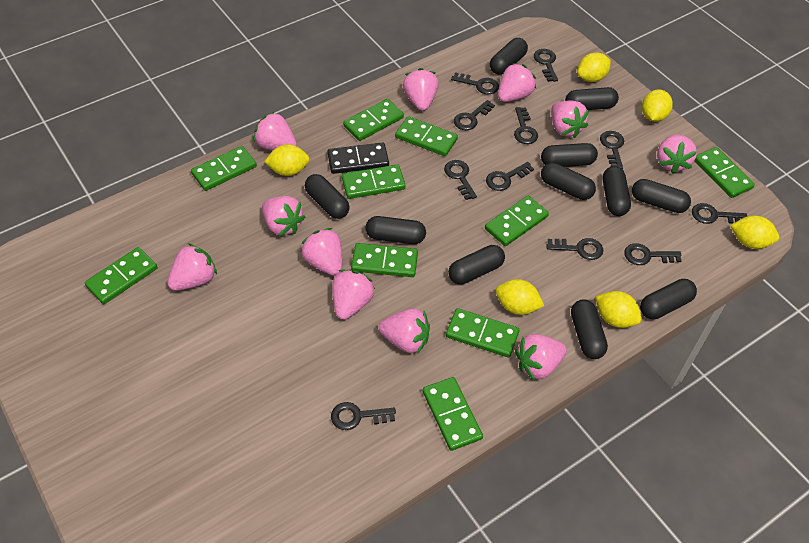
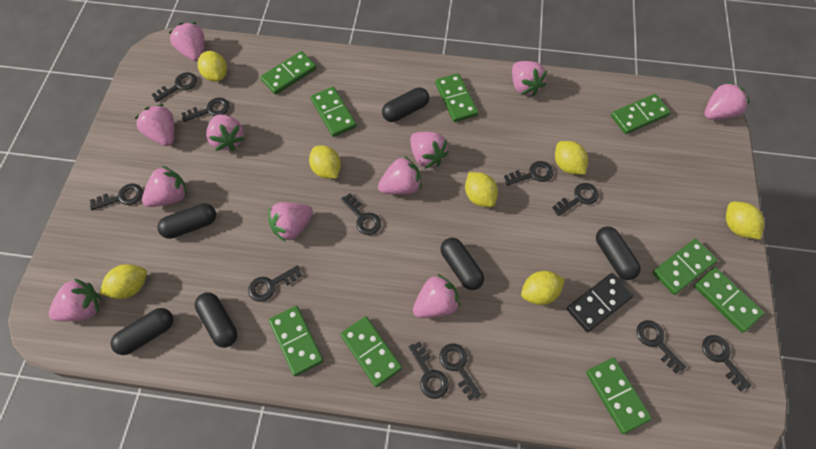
black capsule: 11 -> 6
green domino: 10 -> 9
yellow lemon: 6 -> 7

